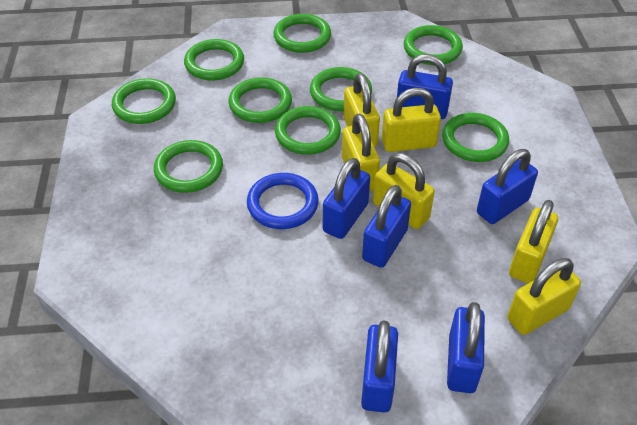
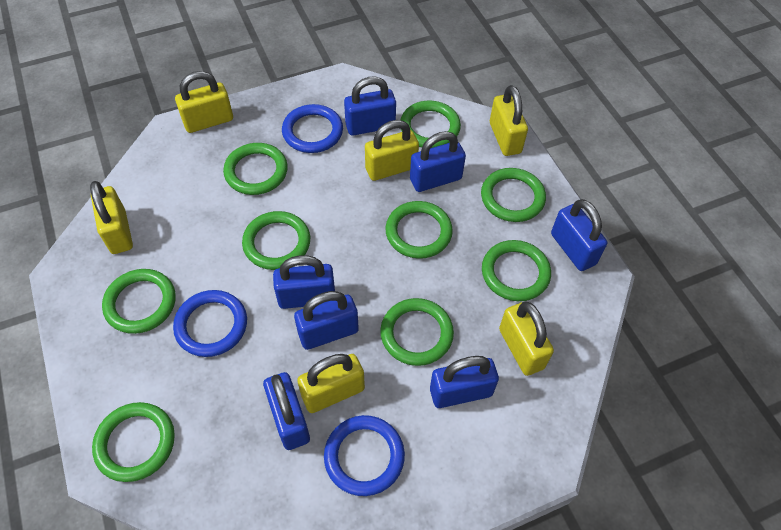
blue padlock: 6 -> 7
blue ring: 1 -> 3

